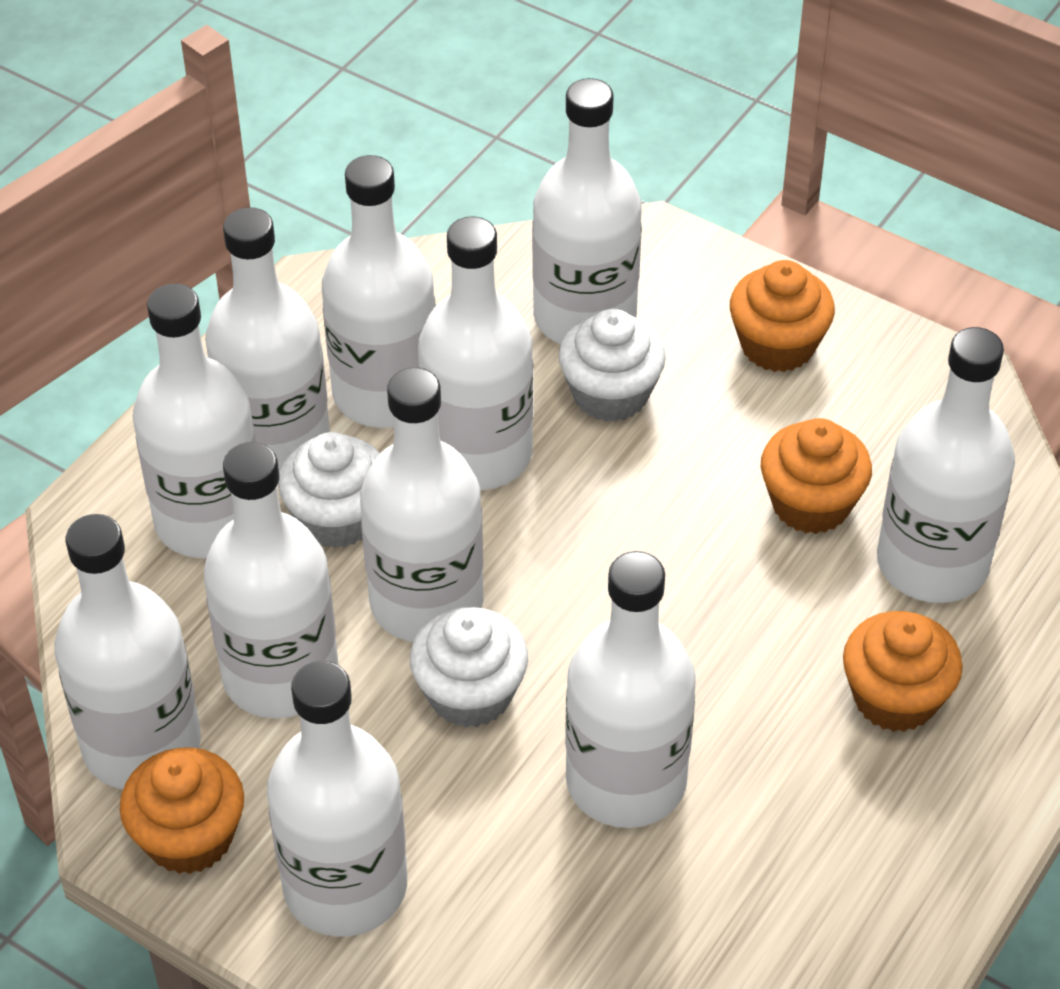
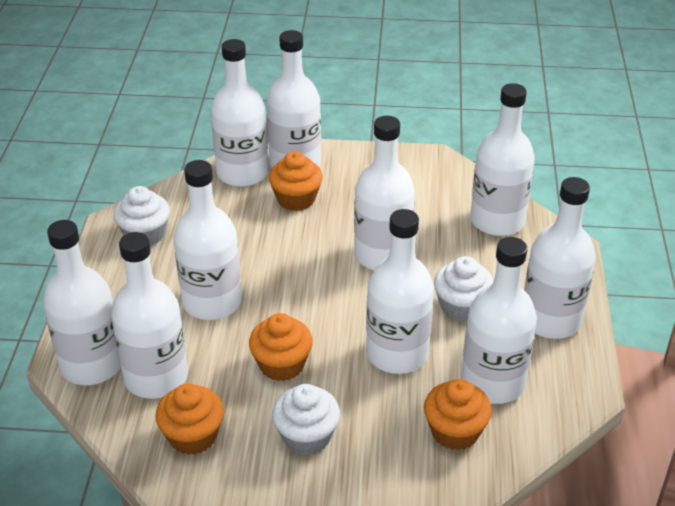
white bottle: 11 -> 10

